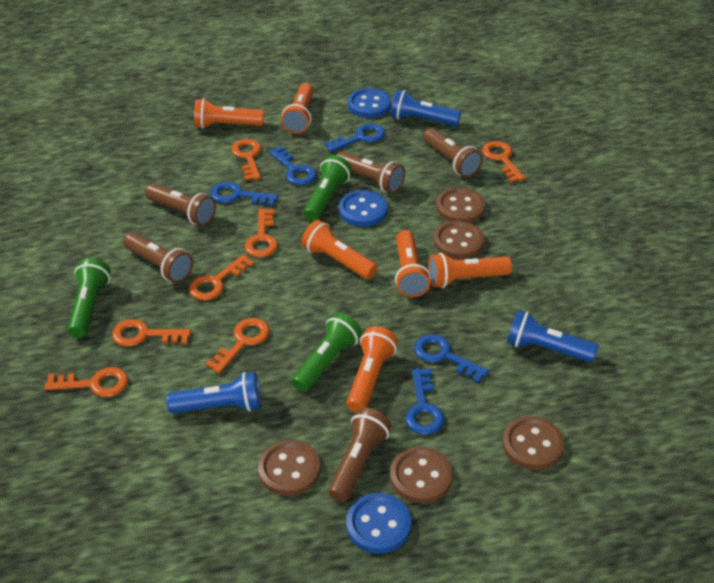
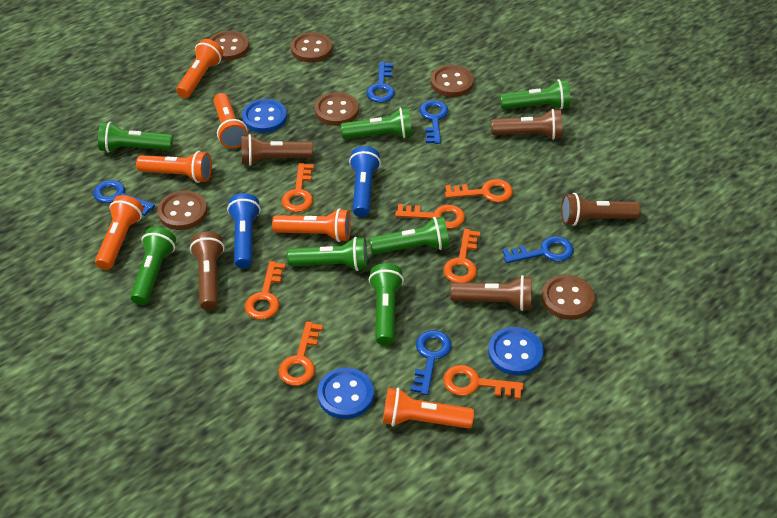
blue flashlight: 3 -> 2
brown button: 5 -> 6
green flashlight: 3 -> 7

